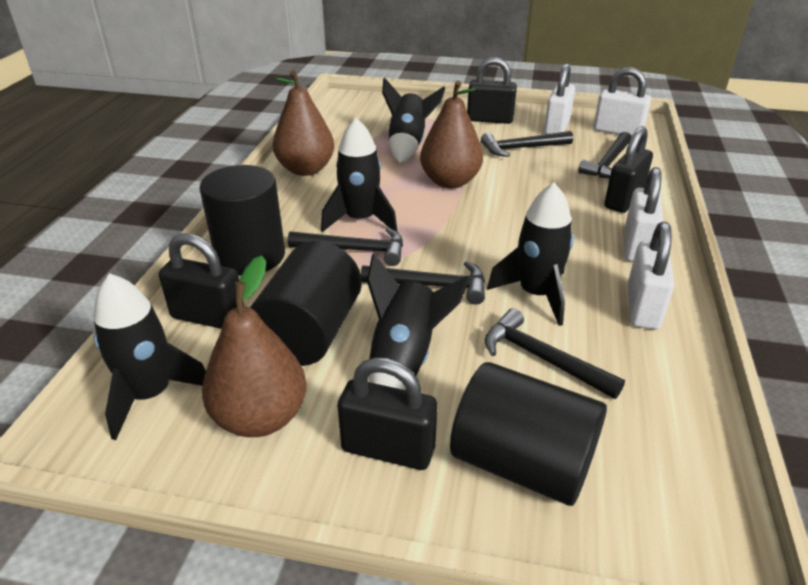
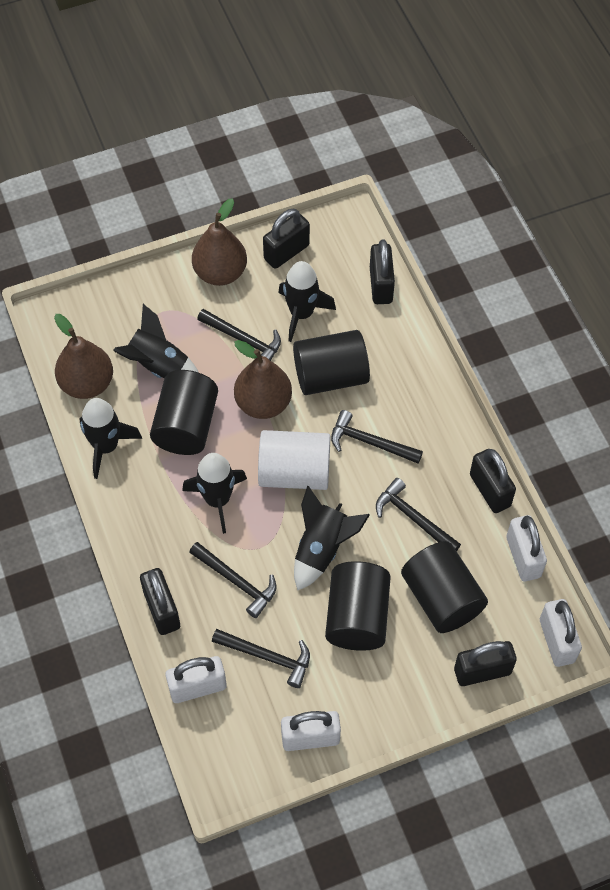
black cylinder: 3 -> 4
black padlock: 4 -> 5
white cylinder: 0 -> 1

